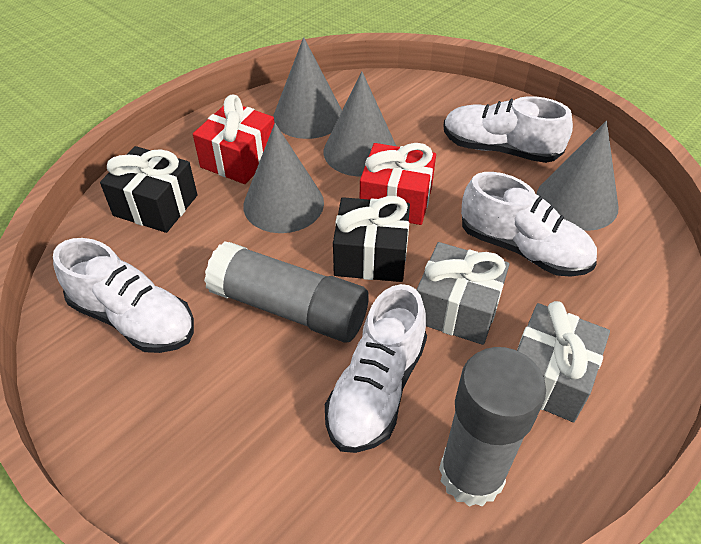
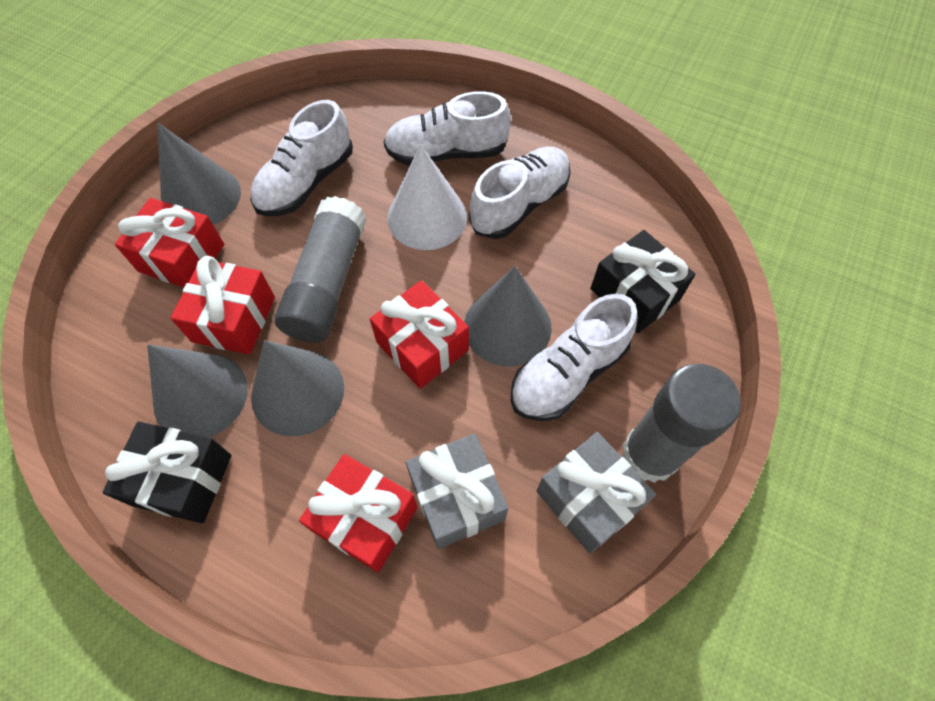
red gift: 2 -> 4
white cone: 0 -> 1

